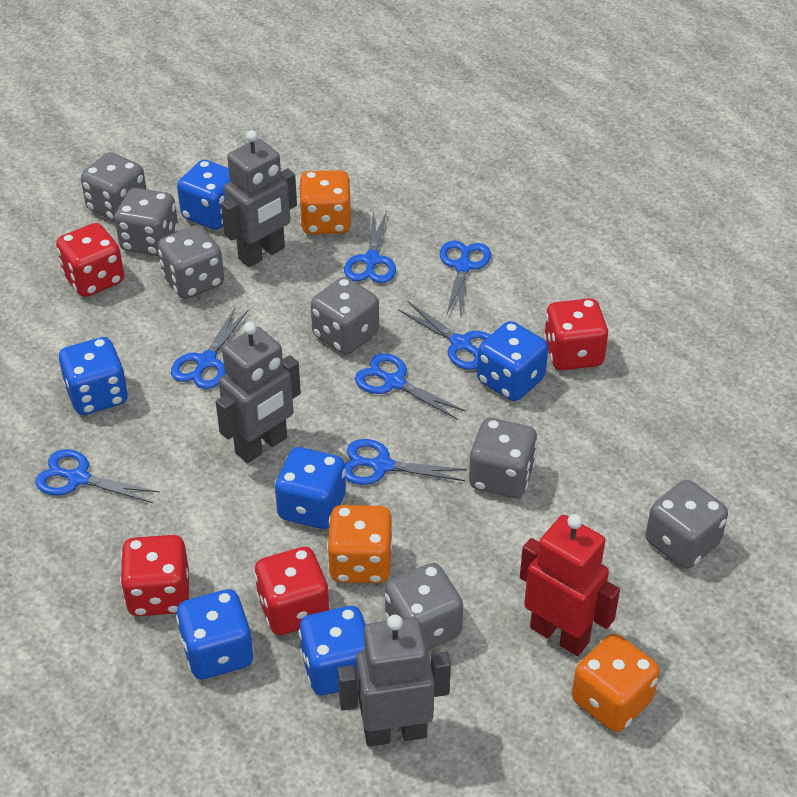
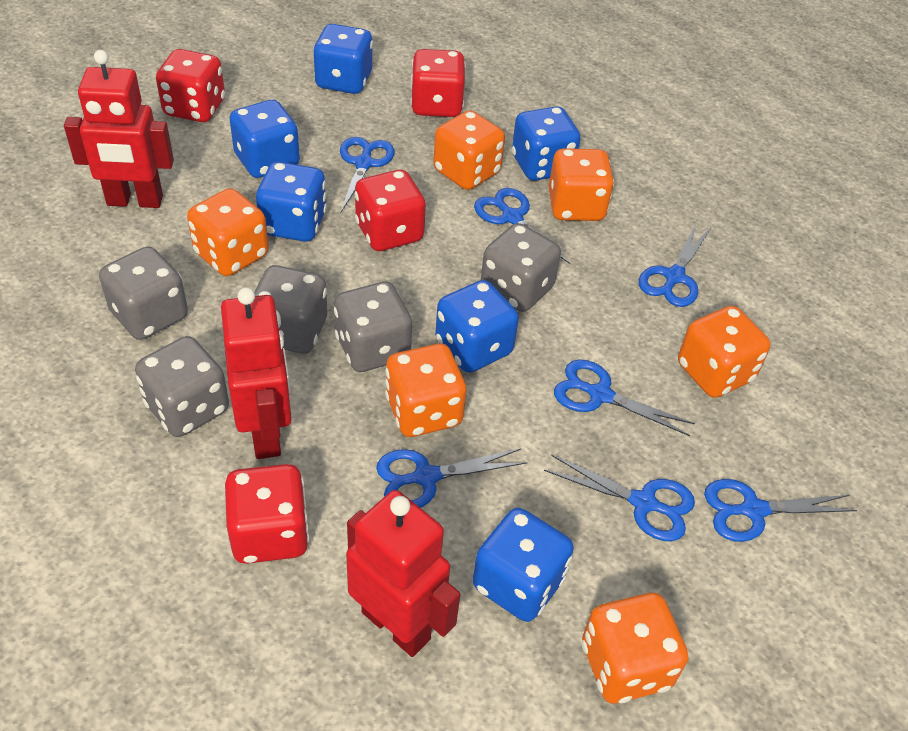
grey dice: 7 -> 5
grey robot: 3 -> 0
orange dice: 3 -> 6
red robot: 1 -> 3

